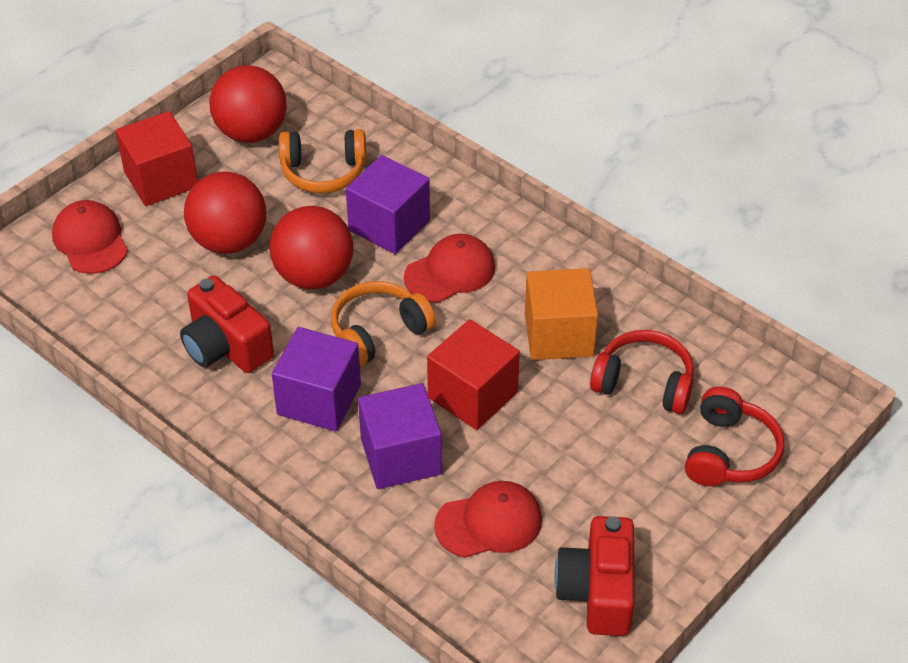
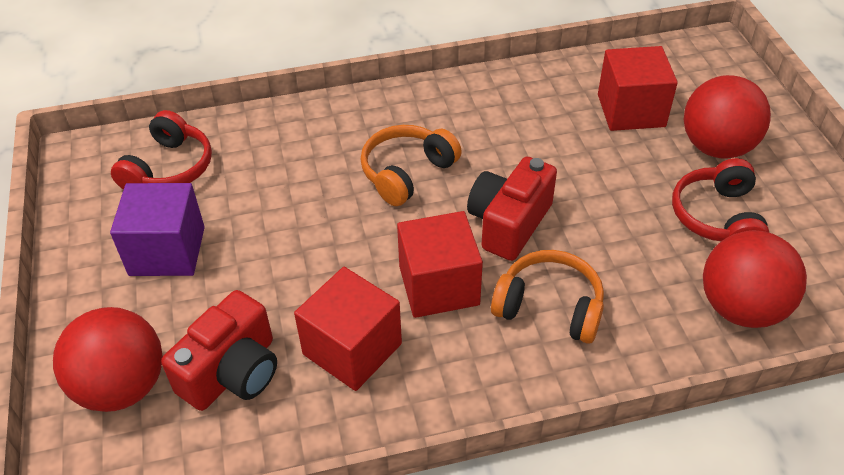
orange cube: 1 -> 0
purple cube: 3 -> 1
red cap: 3 -> 0
red cube: 2 -> 3

